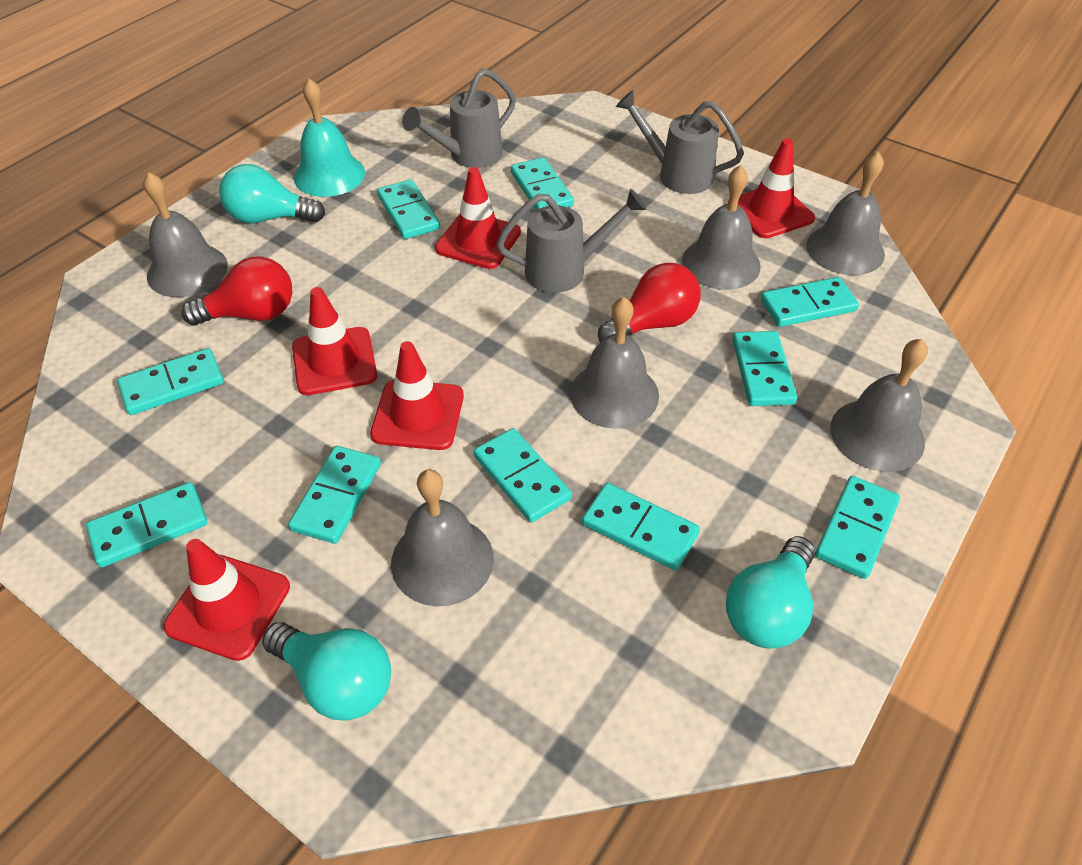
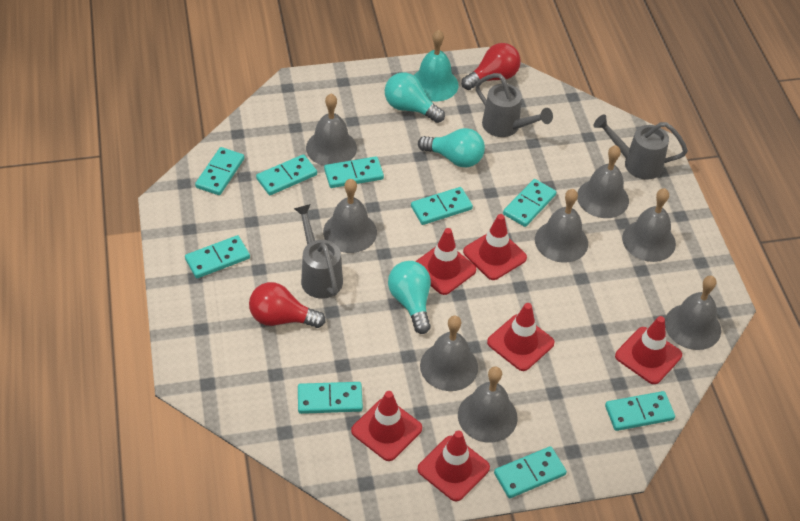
grey bell: 6 -> 8
red traffic cone: 5 -> 6
turquoise domino: 10 -> 9

